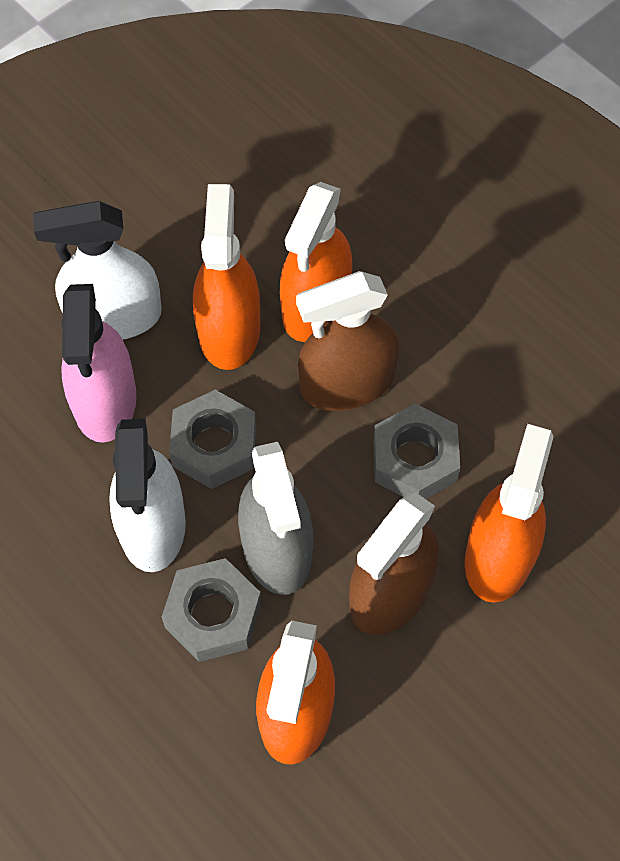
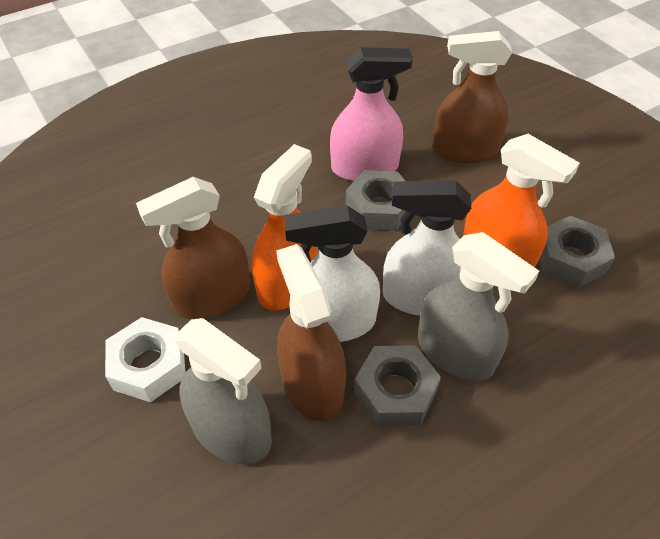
brown spray bottle: 2 -> 3
grey spray bottle: 1 -> 2
orange spray bottle: 4 -> 2
white nut: 0 -> 1

